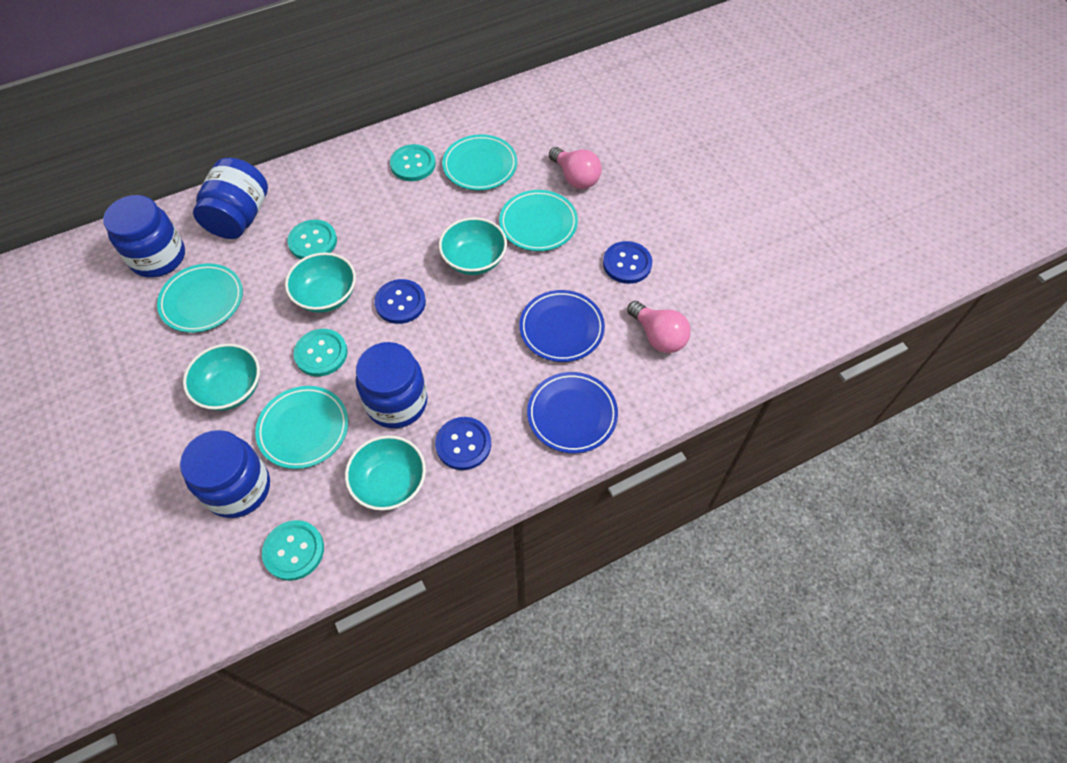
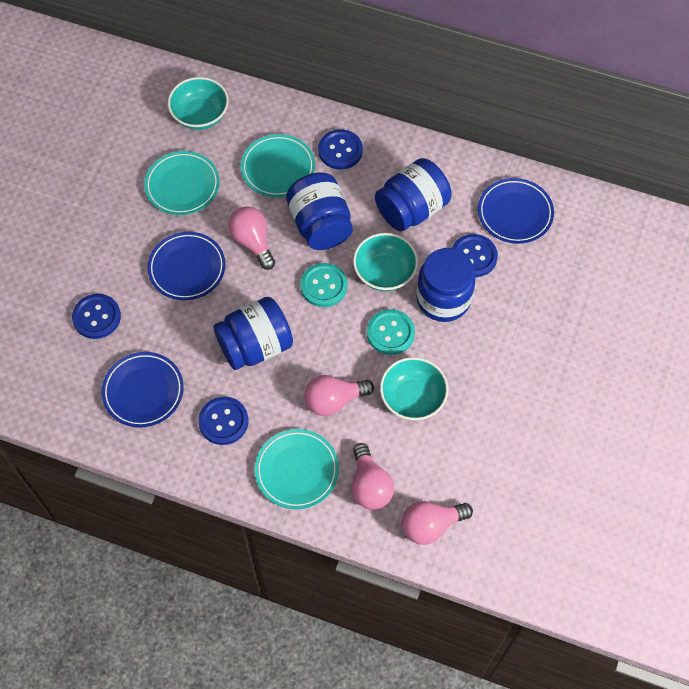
blue button: 3 -> 4
blue plate: 2 -> 3
pink light bulb: 2 -> 4
turquoise bowl: 4 -> 3
turquoise button: 4 -> 2
turquoise plate: 4 -> 3

